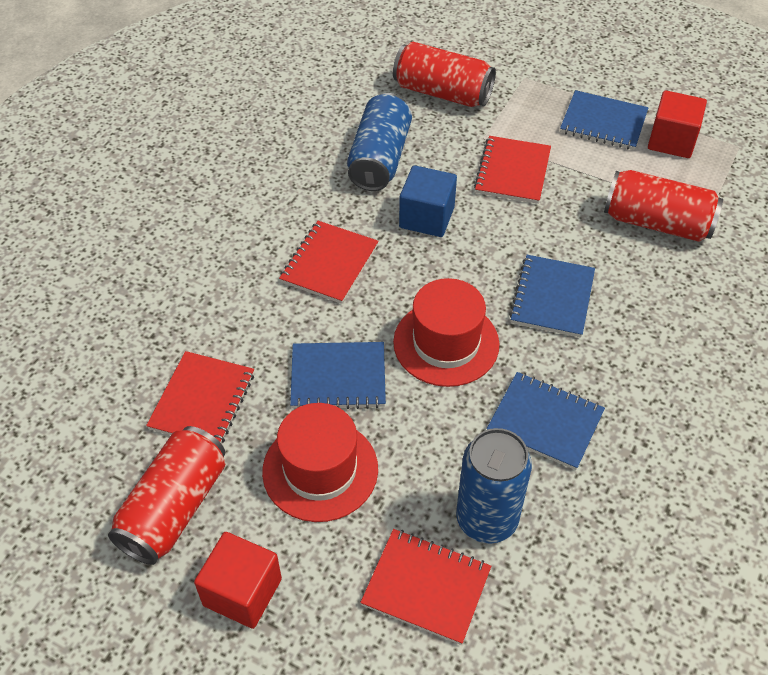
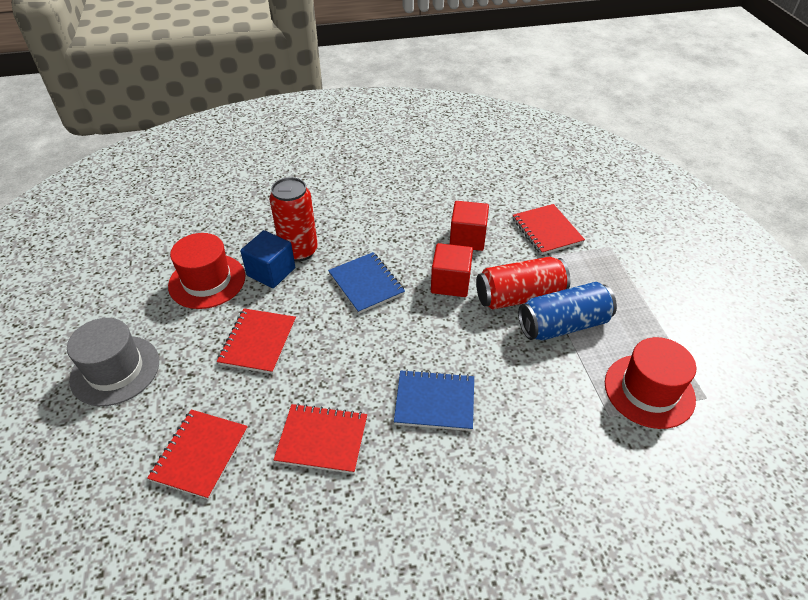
blue can: 2 -> 1
blue notebook: 4 -> 2
grey hat: 0 -> 1
red can: 3 -> 2

